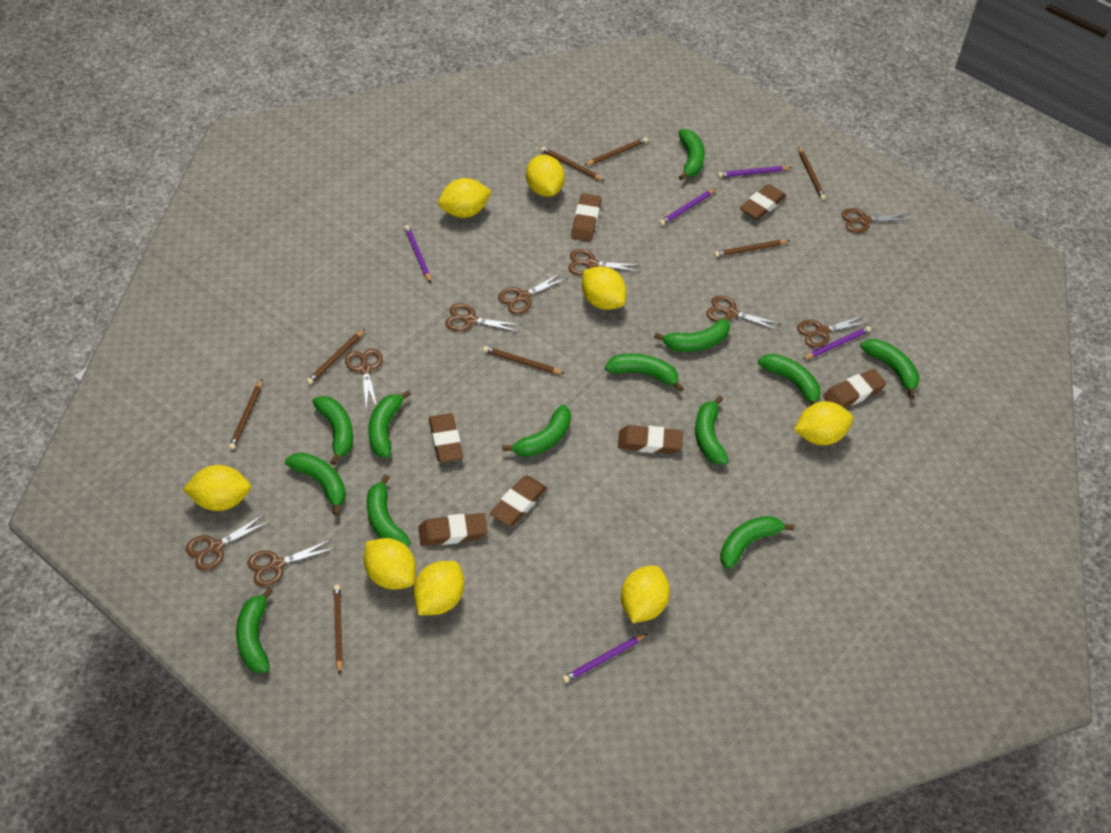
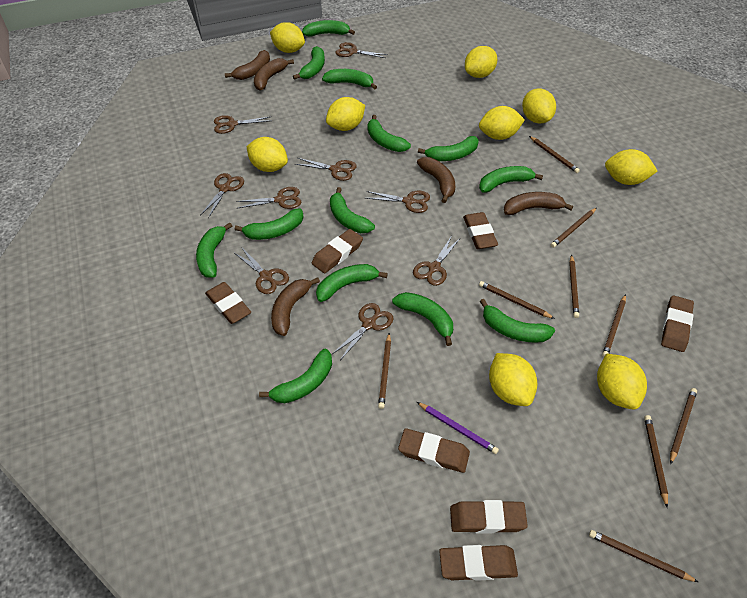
brown banana: 0 -> 5
brown pencil: 8 -> 9
purple pencil: 5 -> 1
yellow lemon: 8 -> 9

